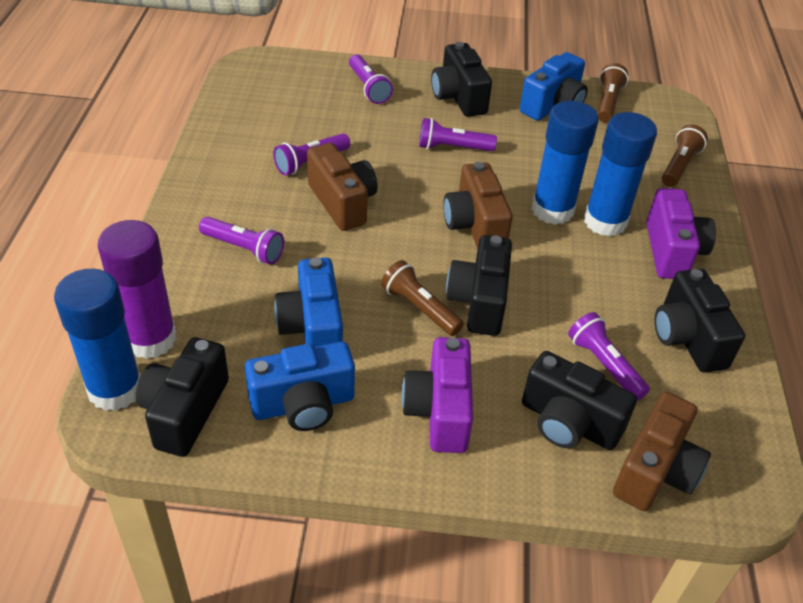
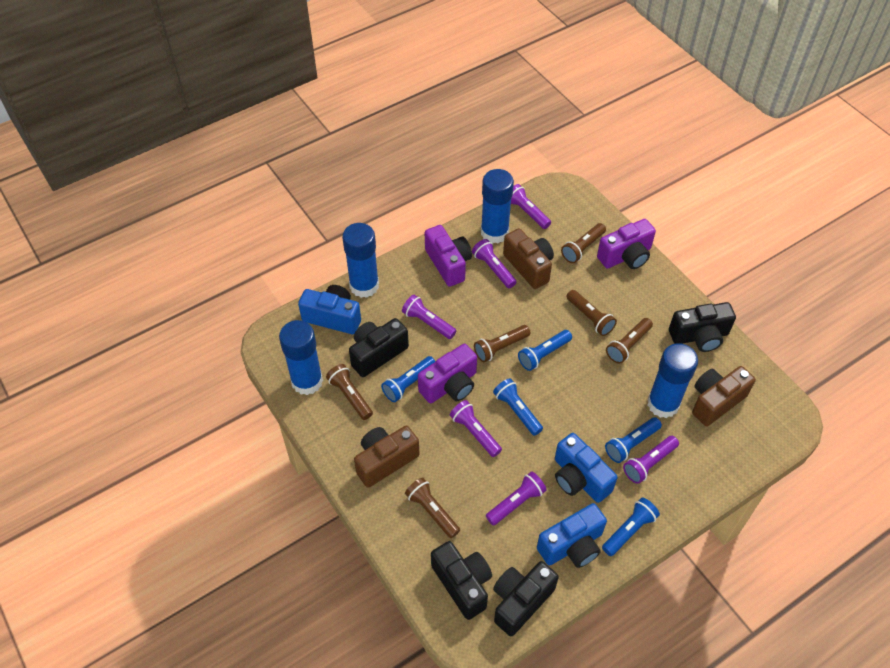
black camera: 5 -> 4
blue flashlight: 0 -> 5
blue glue stick: 3 -> 4
brown flashlight: 3 -> 6
purple camera: 2 -> 3
purple flashlight: 5 -> 6
purple glue stick: 1 -> 0

